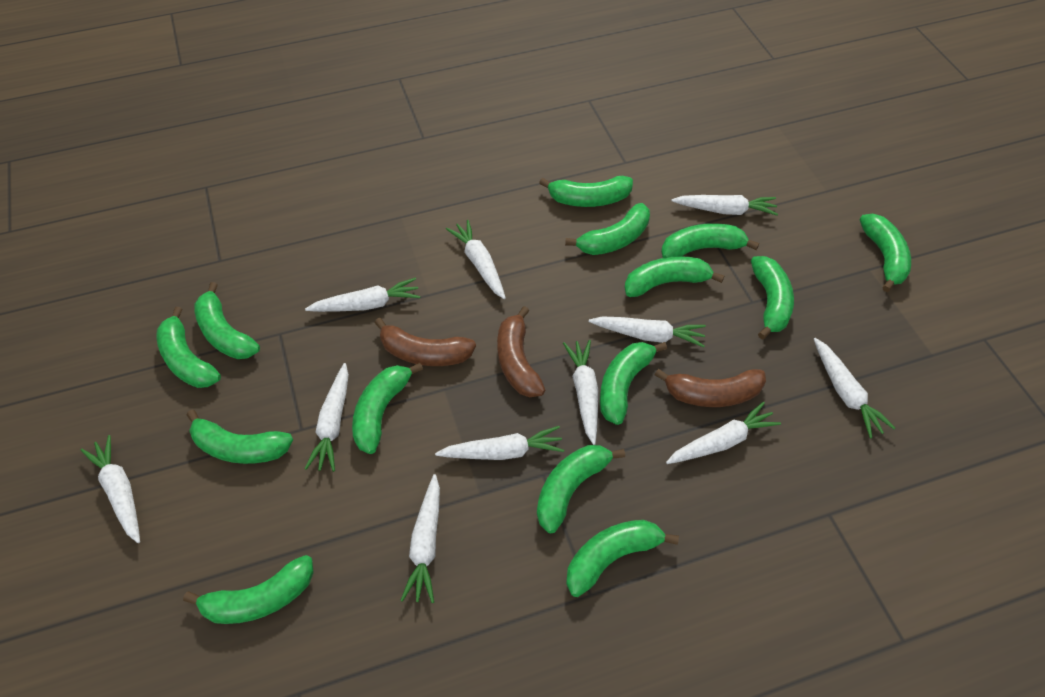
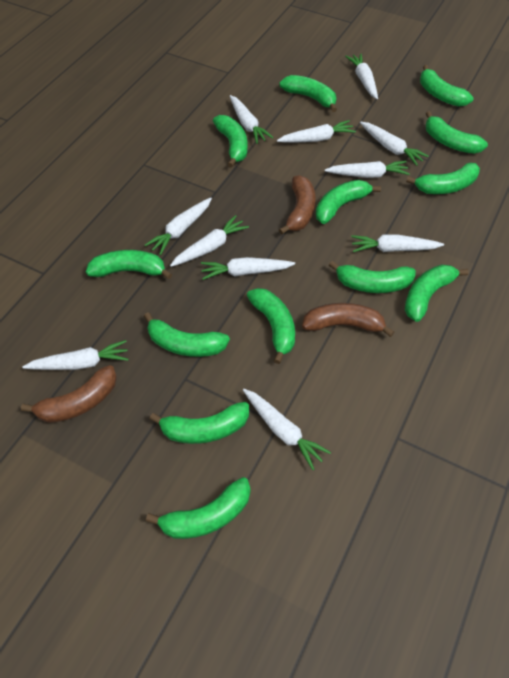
green banana: 14 -> 13

